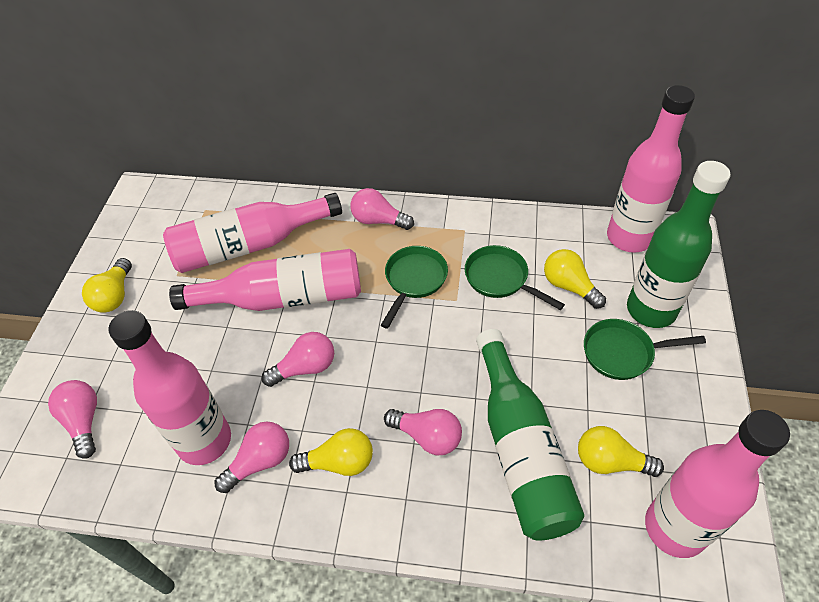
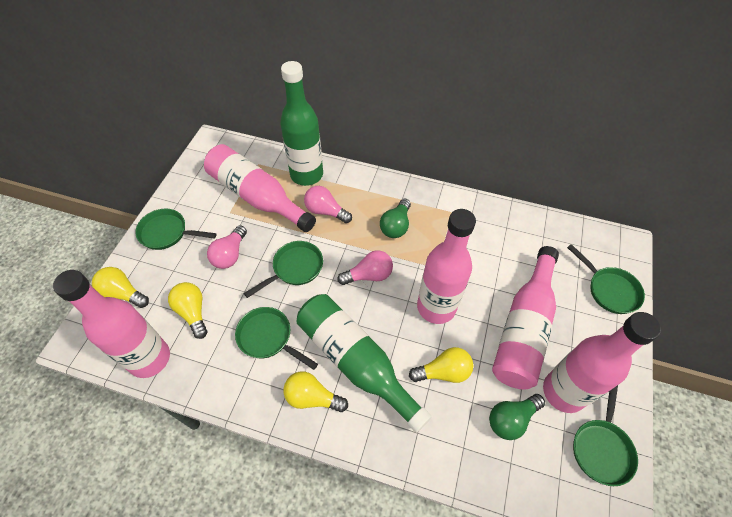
green light bulb: 0 -> 2
green pan: 3 -> 5
pink light bulb: 5 -> 3

